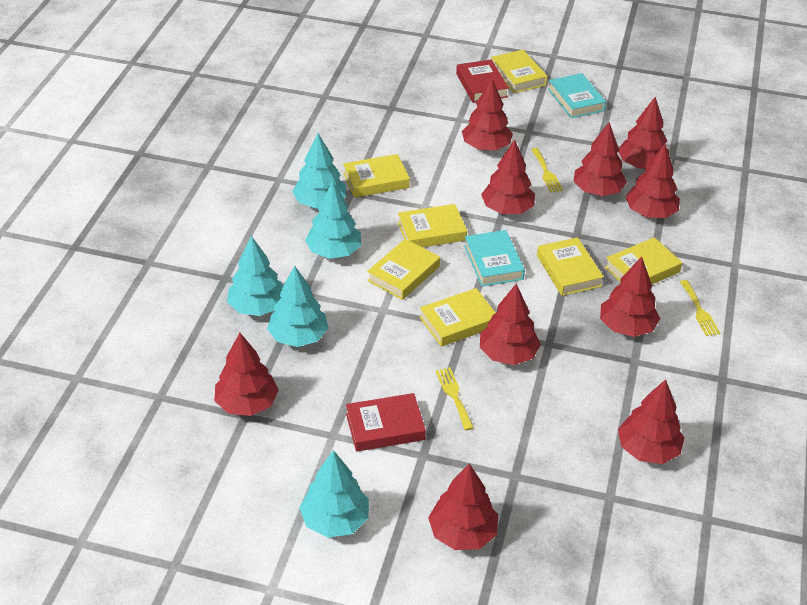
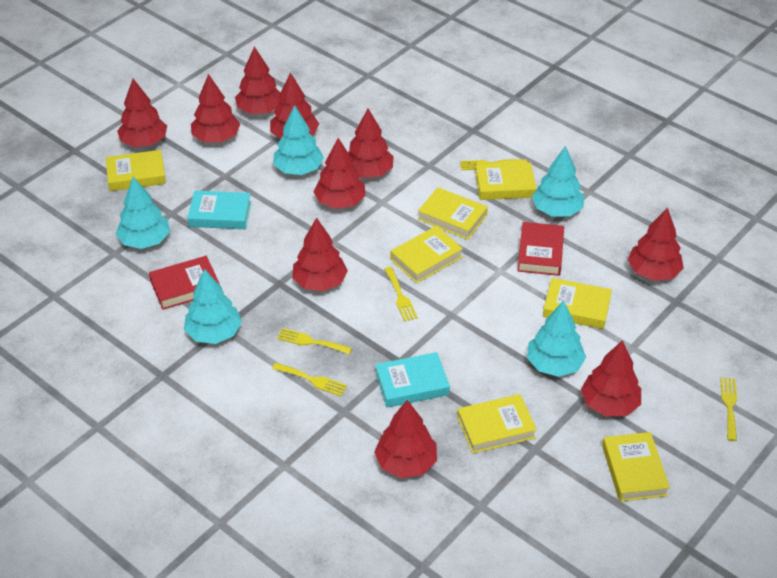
yellow fork: 3 -> 5

